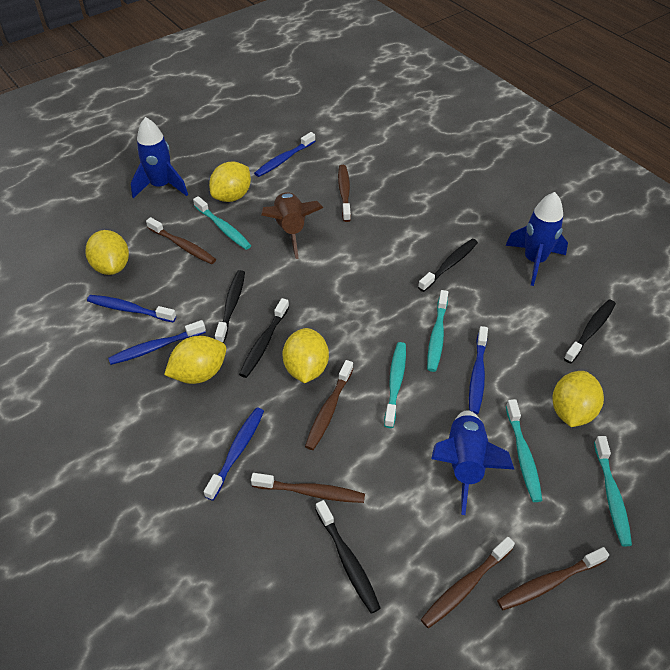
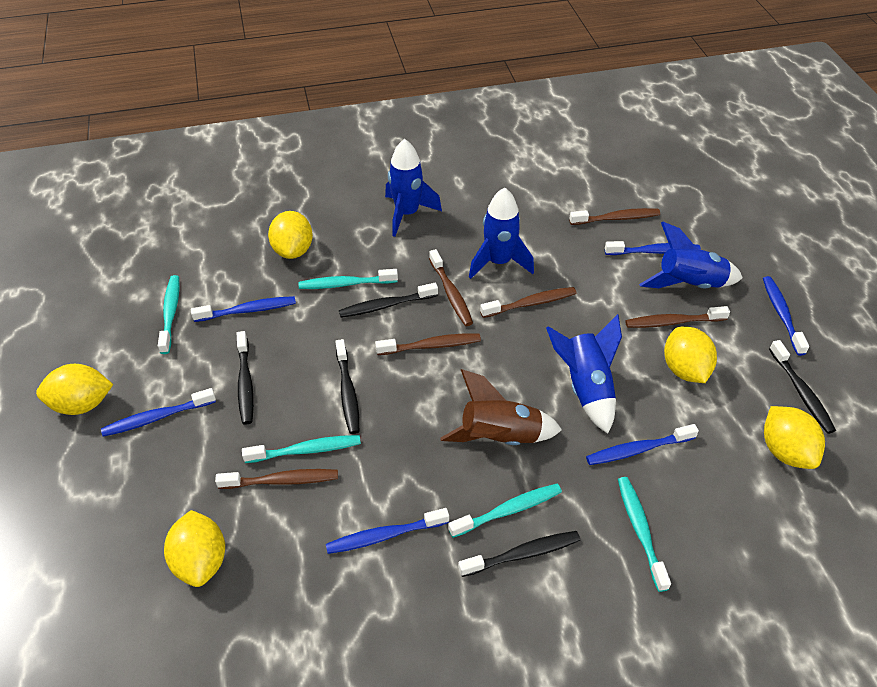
blue rocket: 3 -> 4
blue toothbrush: 5 -> 6

